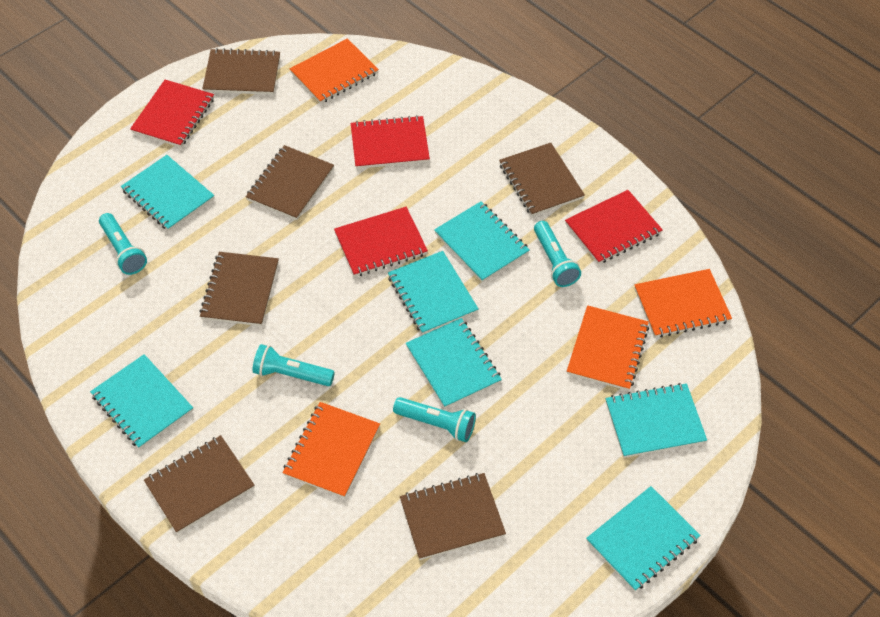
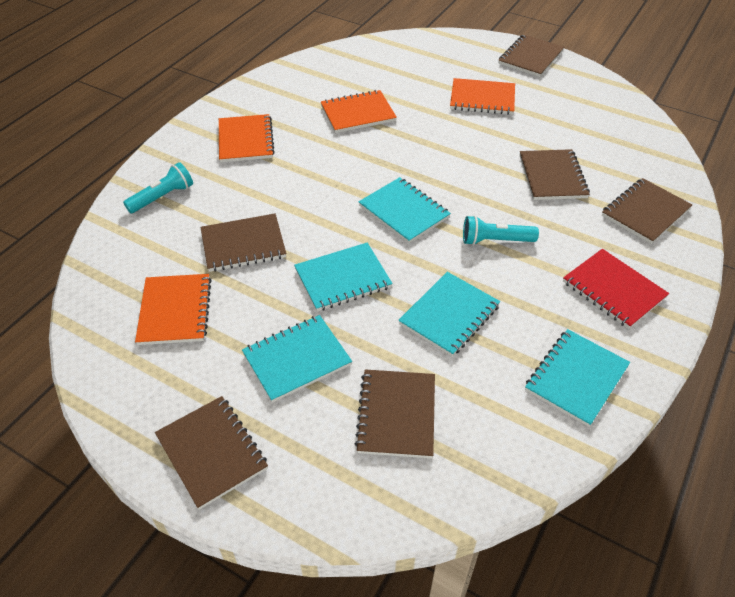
red notebook: 4 -> 1
turquoise flashlight: 4 -> 2
turquoise notebook: 7 -> 5

